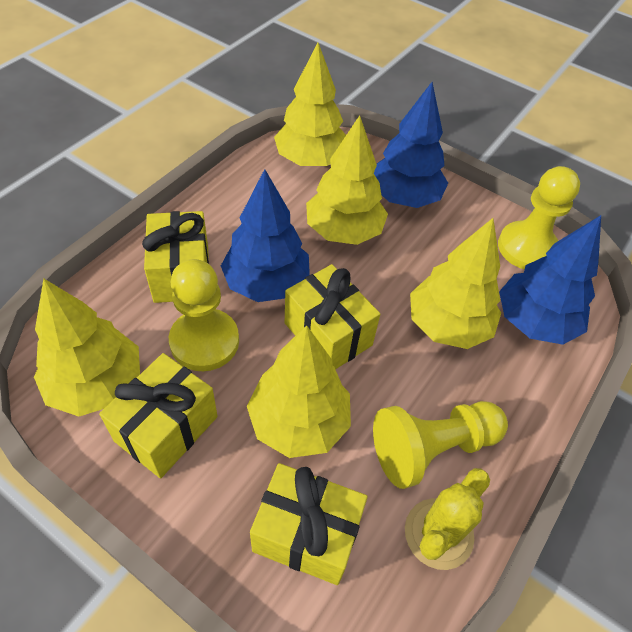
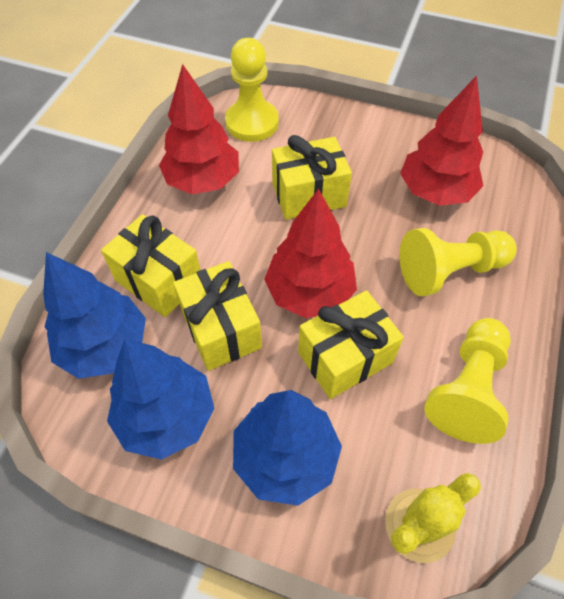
red tree: 0 -> 3
yellow tree: 5 -> 0

